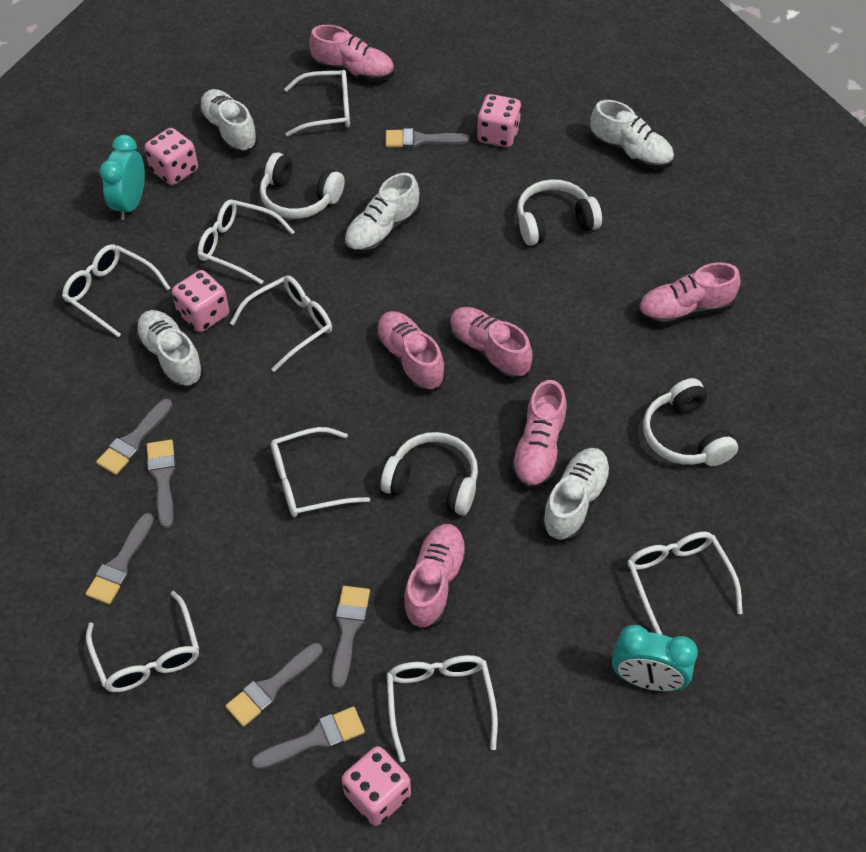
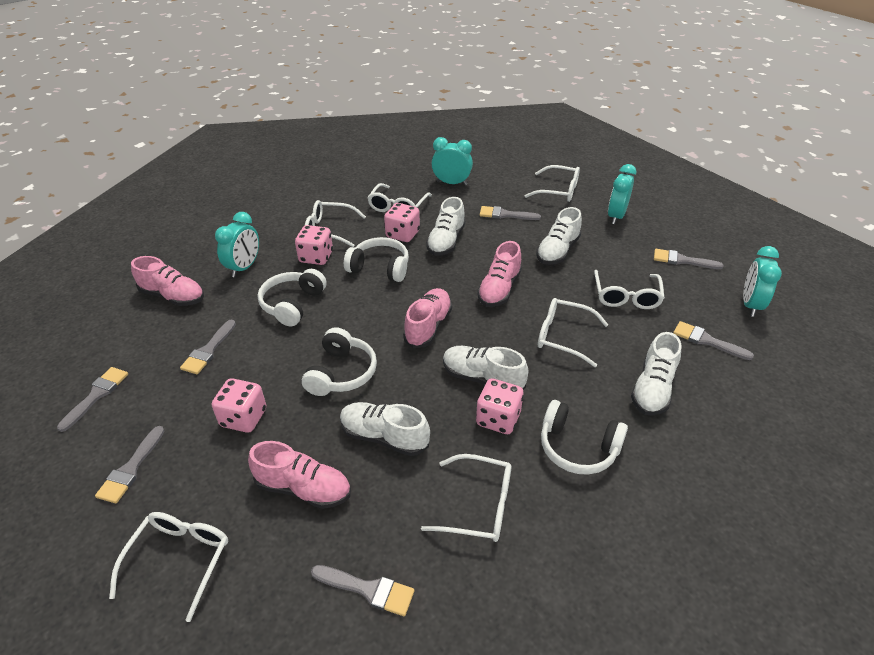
pink shoe: 6 -> 4
turquoise clock: 2 -> 4
white glasses: 8 -> 7

